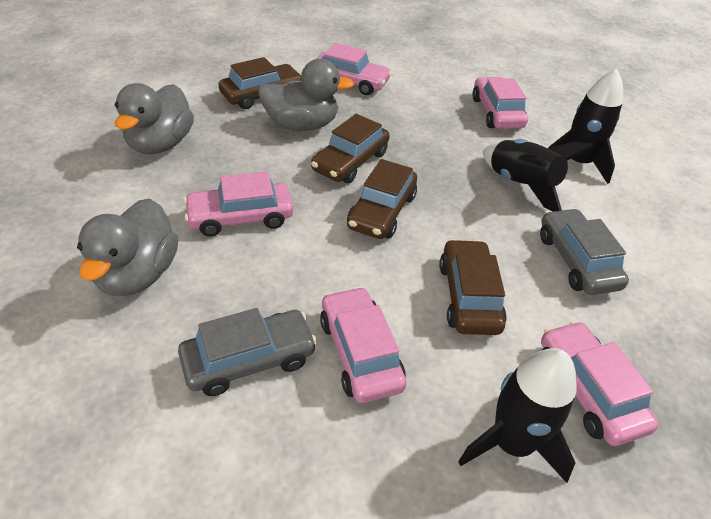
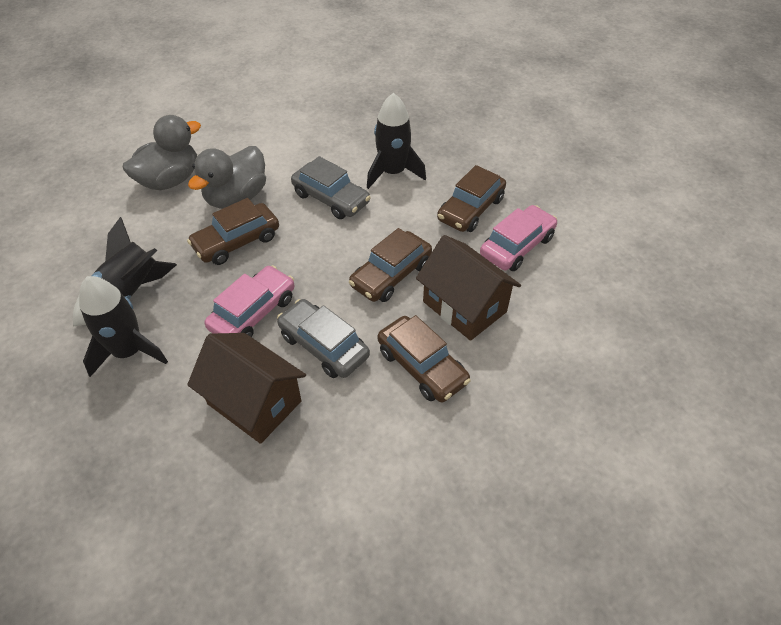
brown house: 0 -> 2
grey duck: 3 -> 2
pink car: 5 -> 2

